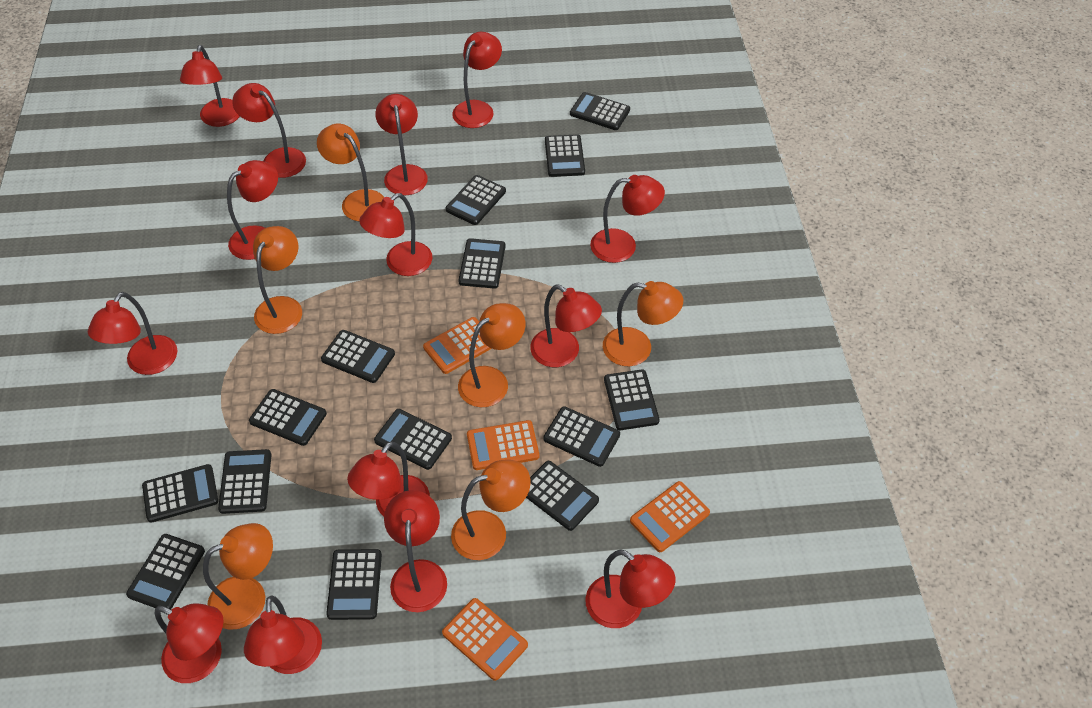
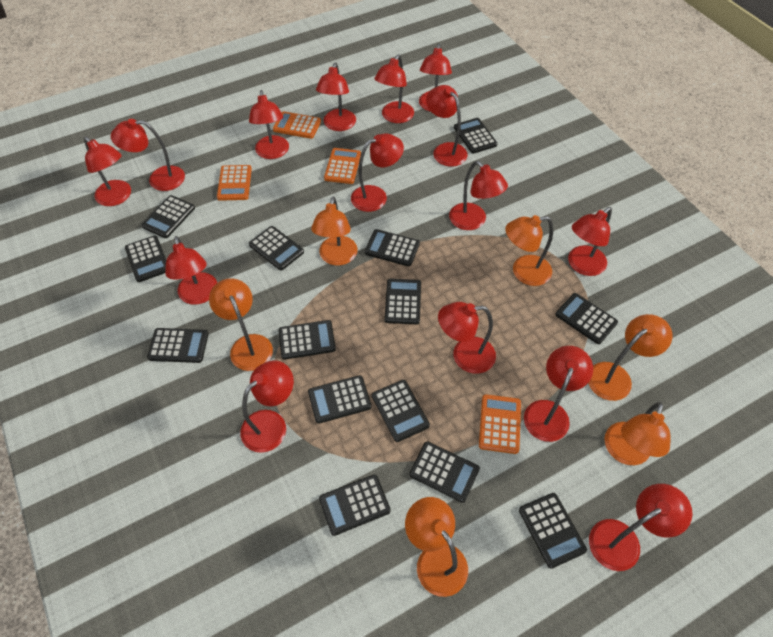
red lamp: 14 -> 15

